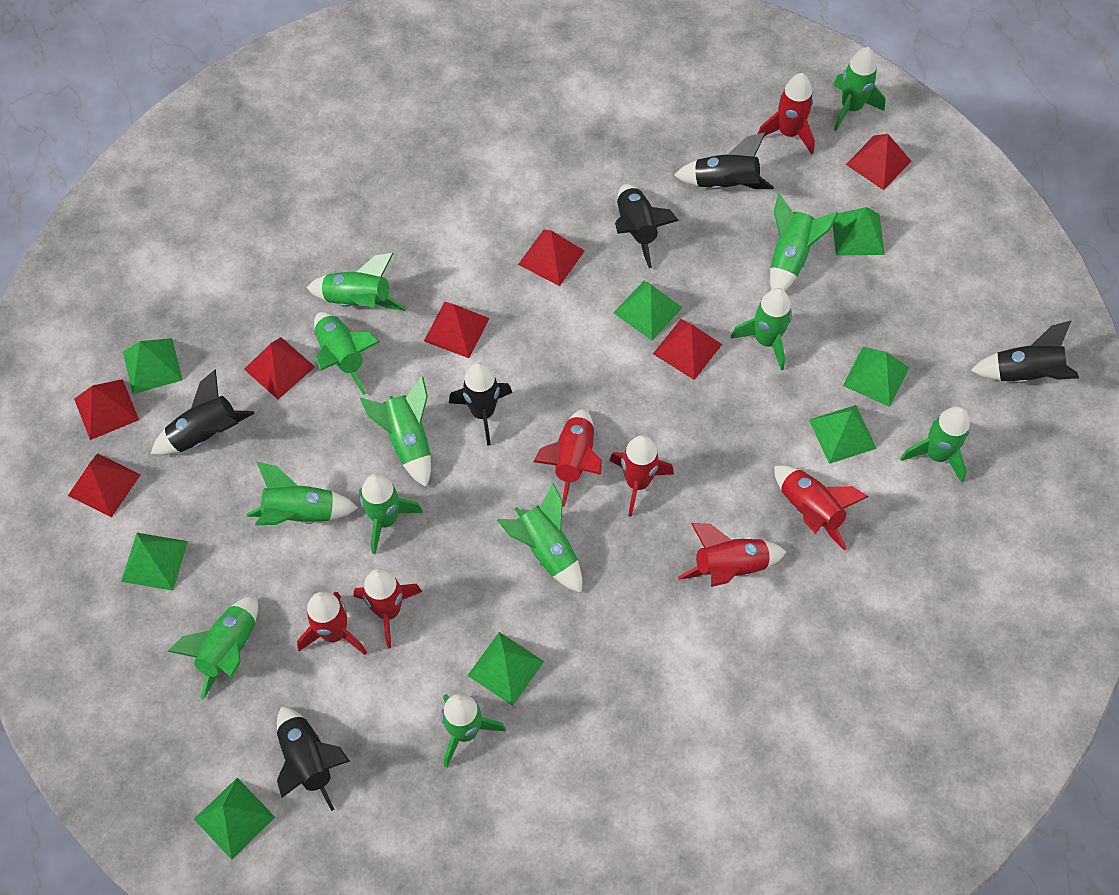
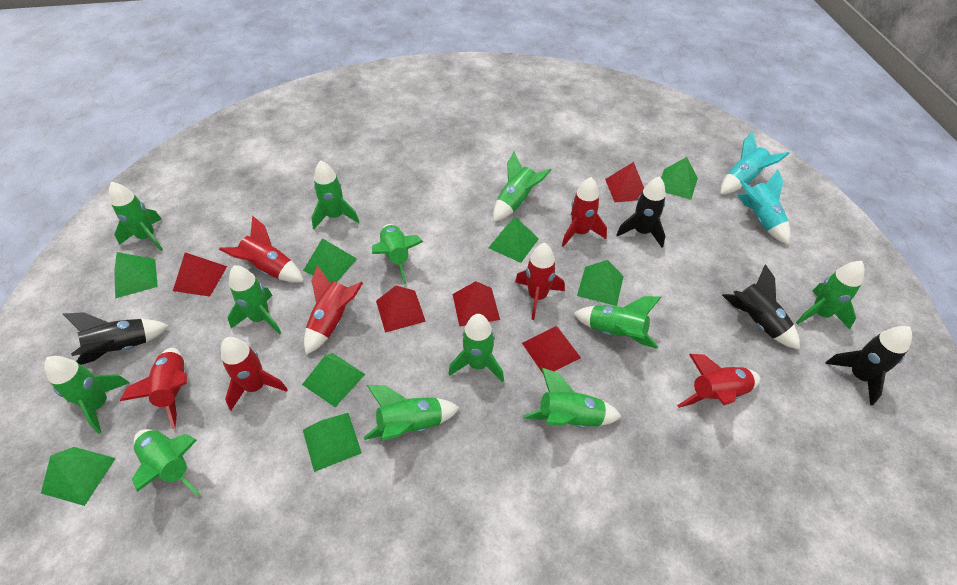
black rocket: 6 -> 4
red pyramid: 7 -> 5
turquoise rocket: 0 -> 2

